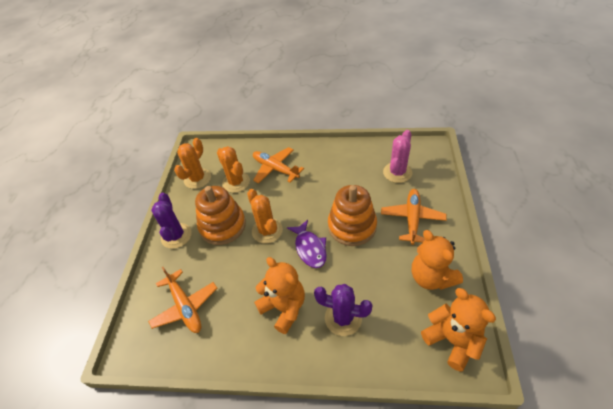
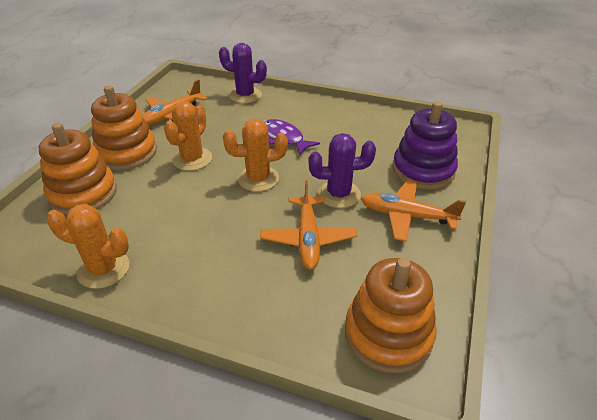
orange stacking toy: 2 -> 3
orange teddy bear: 3 -> 0
pink cactus: 1 -> 0
purple stacking toy: 0 -> 1

